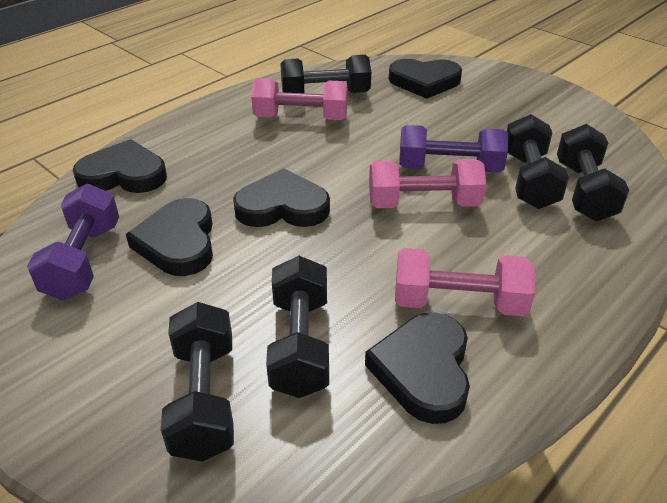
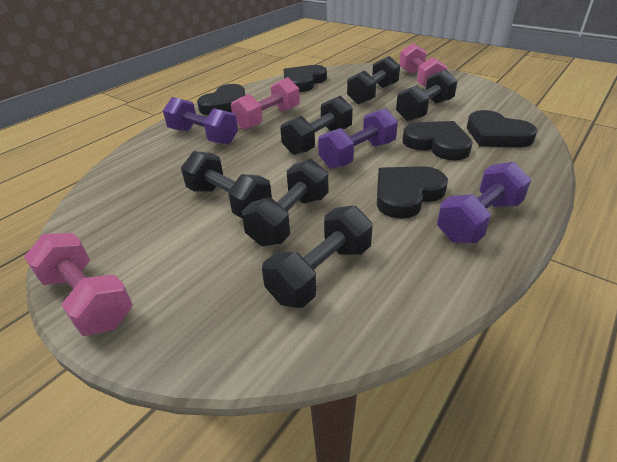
black dumbbell: 5 -> 6
purple dumbbell: 2 -> 3

